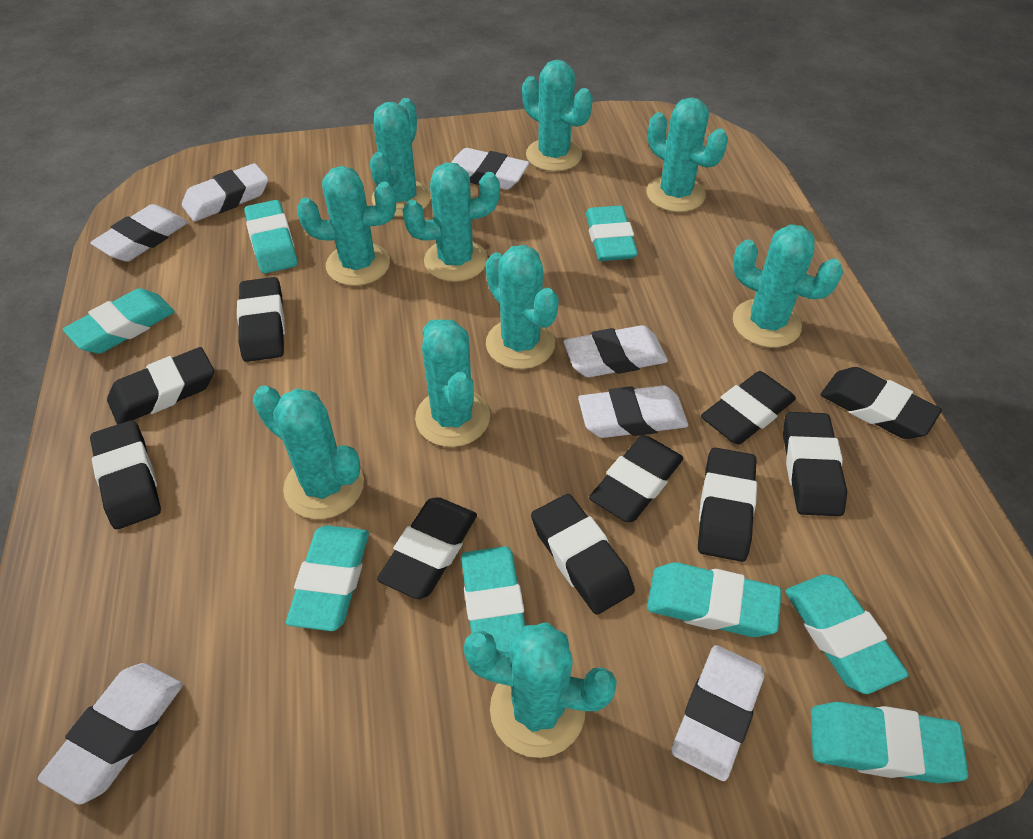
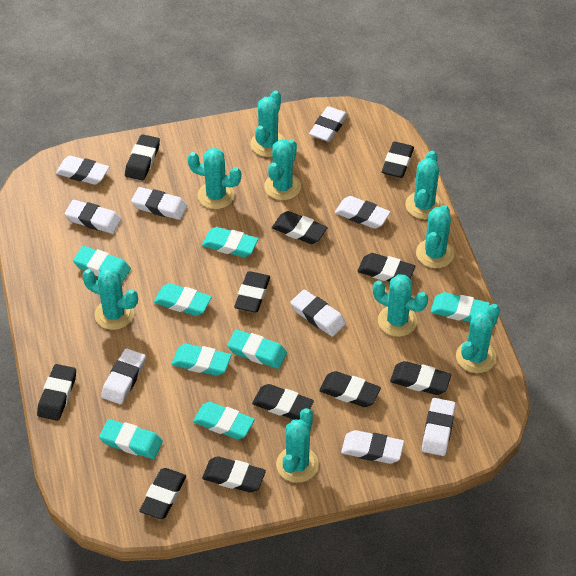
black eraser: 10 -> 11
turquoise cactus: 10 -> 9
white eraser: 7 -> 9

